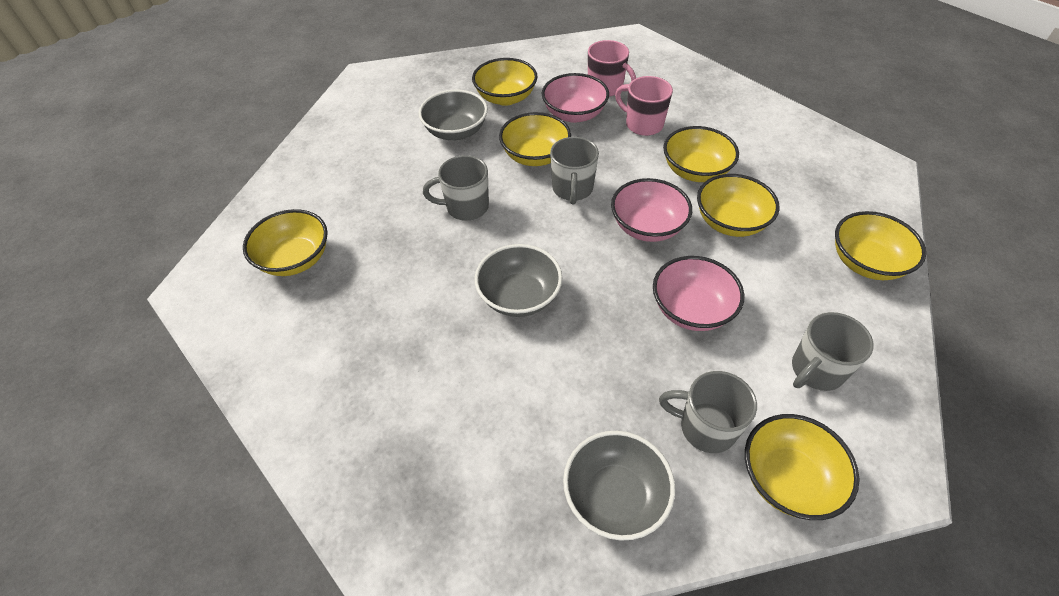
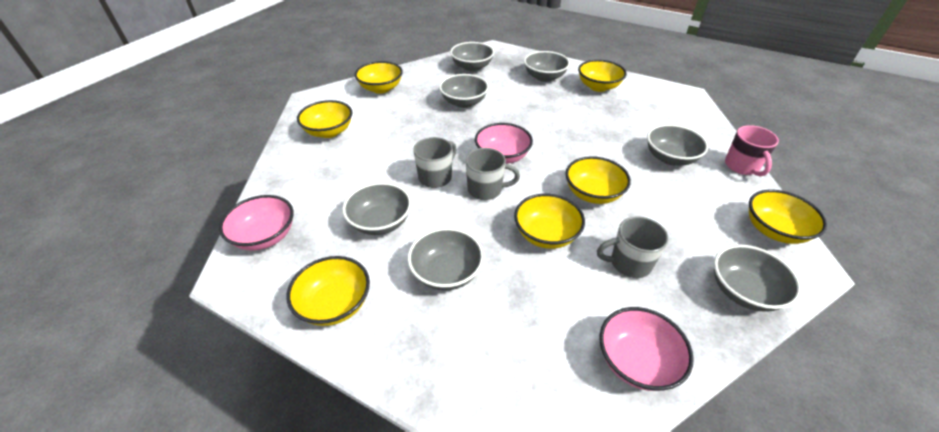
grey bowl: 3 -> 7
grey mug: 4 -> 3
pink mug: 2 -> 1

